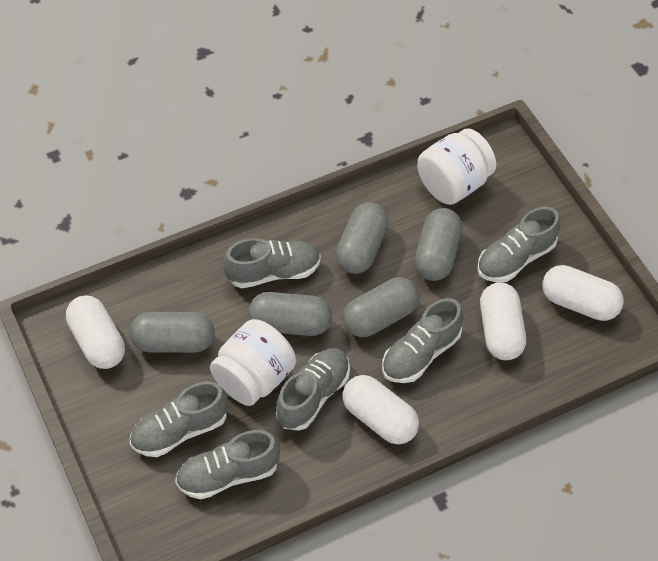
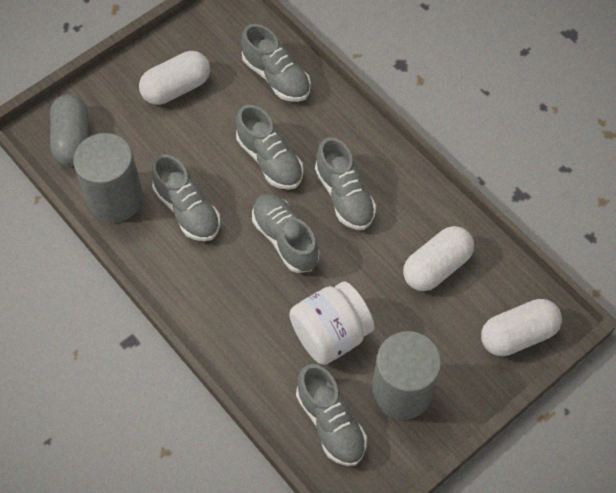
grey capsule: 5 -> 1
grey cylinder: 0 -> 2
white capsule: 4 -> 3
white jar: 2 -> 1

